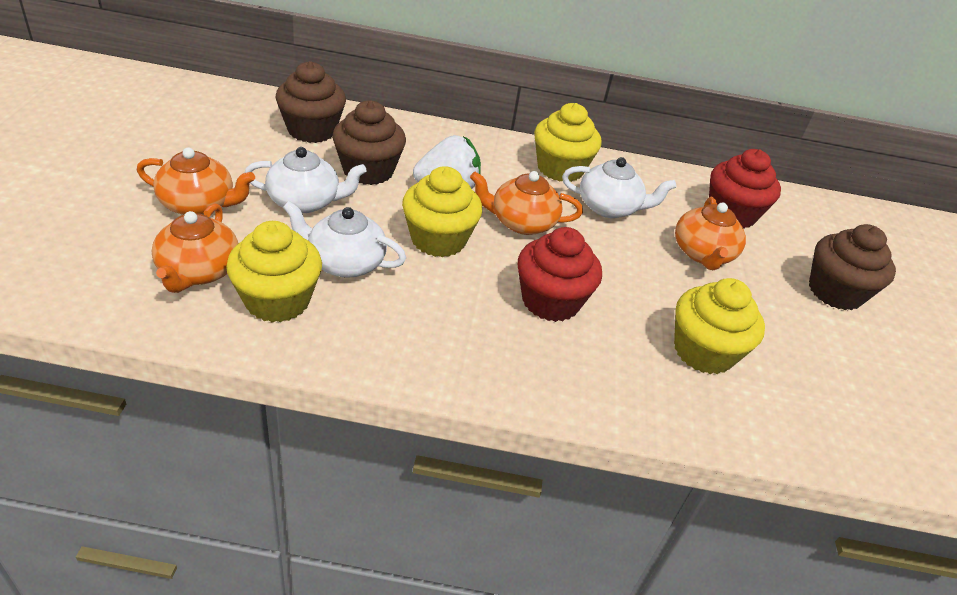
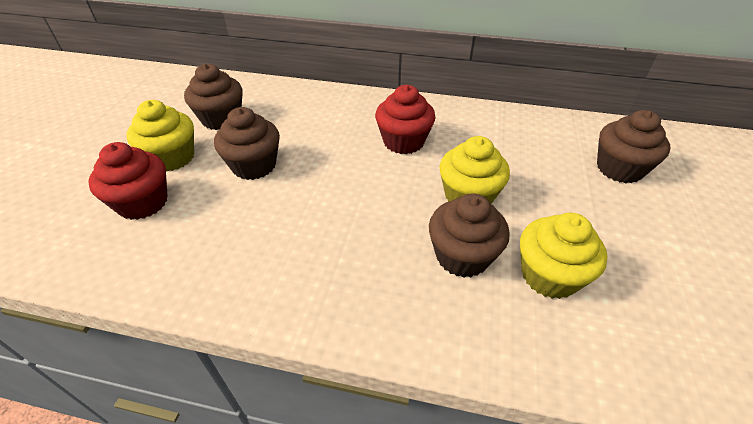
brown cupcake: 3 -> 4
orange teapot: 4 -> 0
white strawberry: 1 -> 0
white teapot: 3 -> 0
yellow cupcake: 4 -> 3

